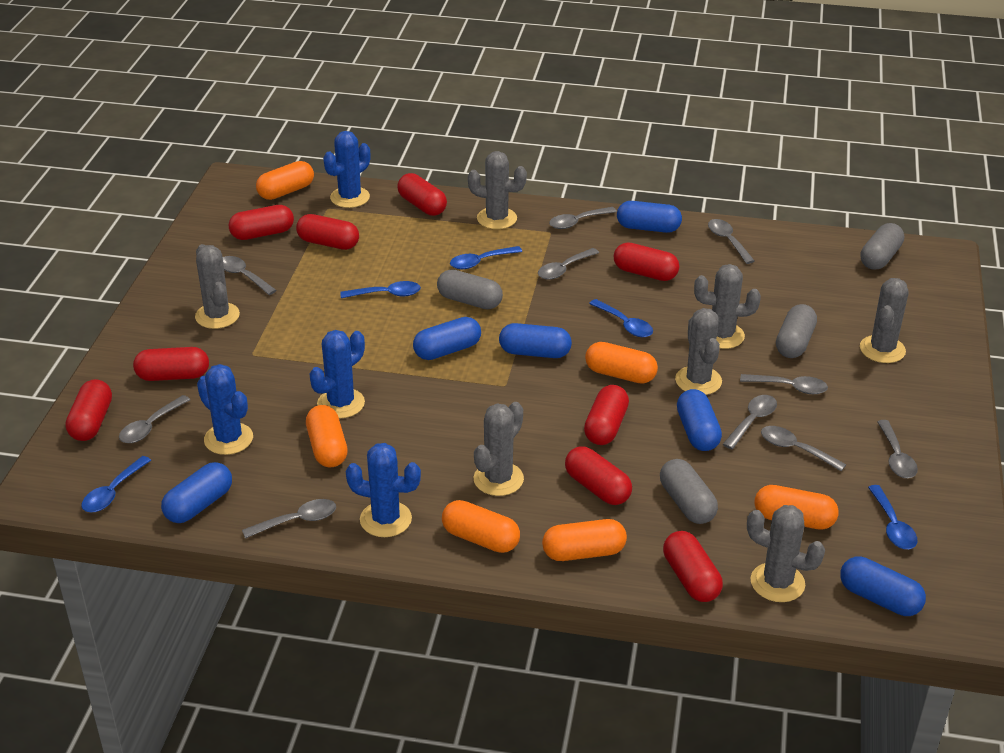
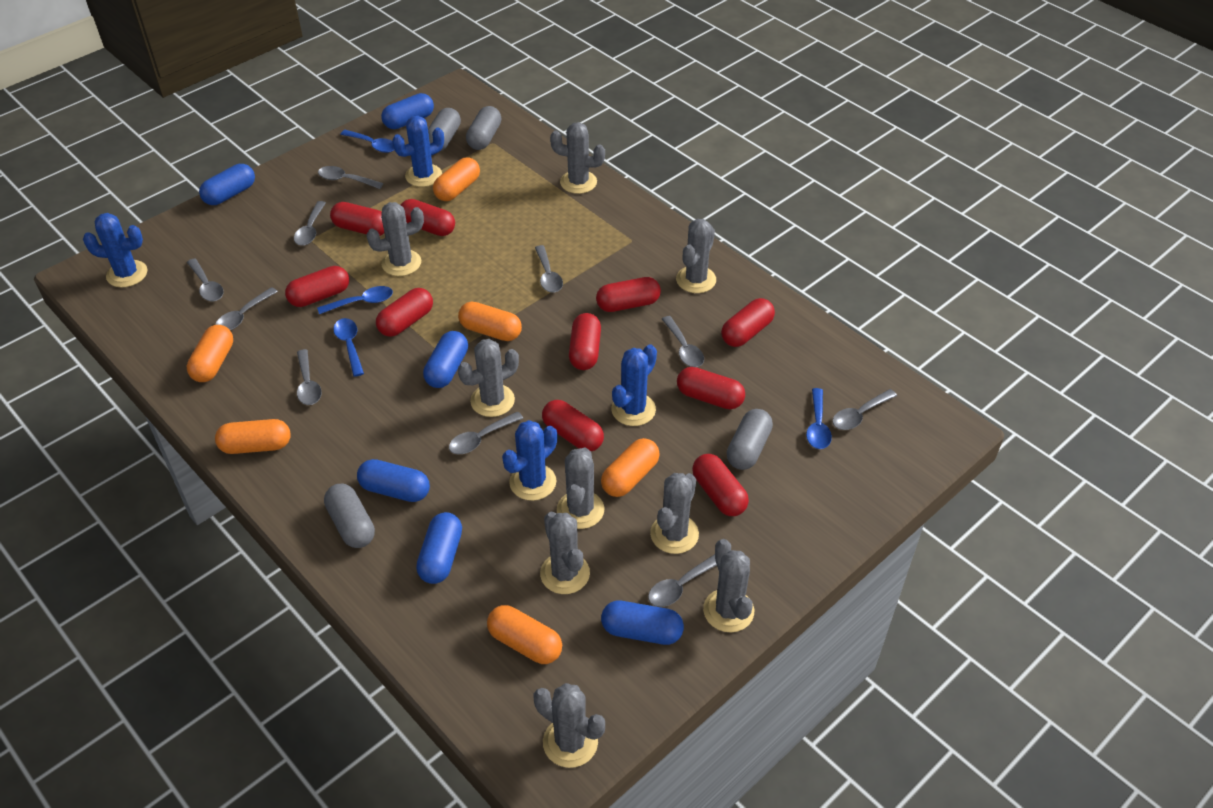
blue spoon: 5 -> 4
grey cactus: 7 -> 9
red capsule: 9 -> 10

